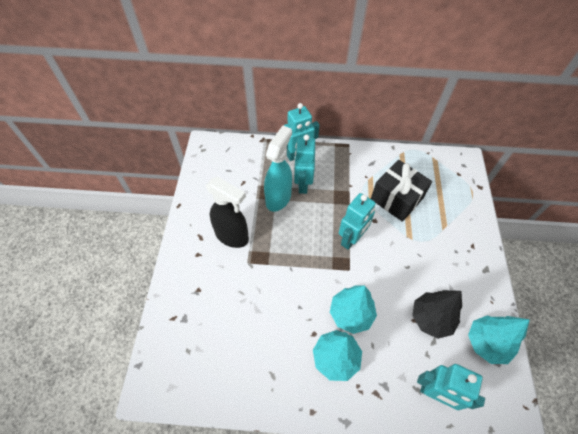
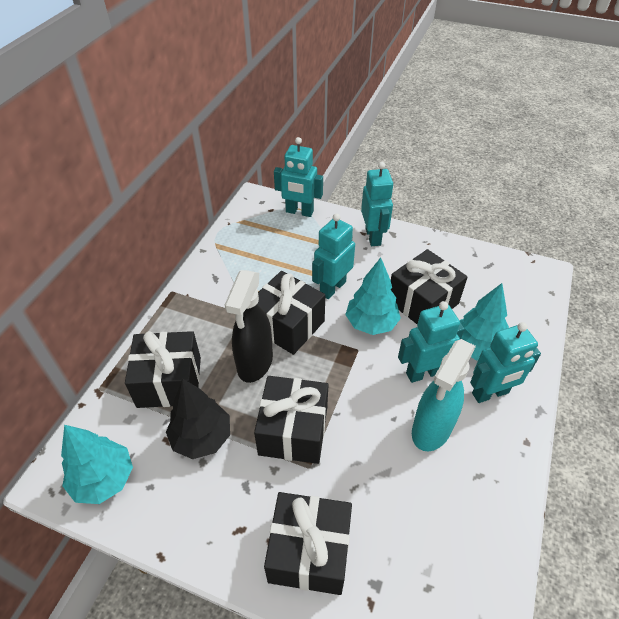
black gift: 1 -> 5
turquoise robot: 4 -> 5

